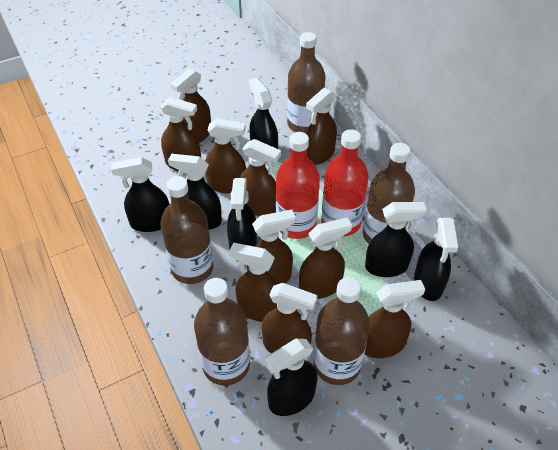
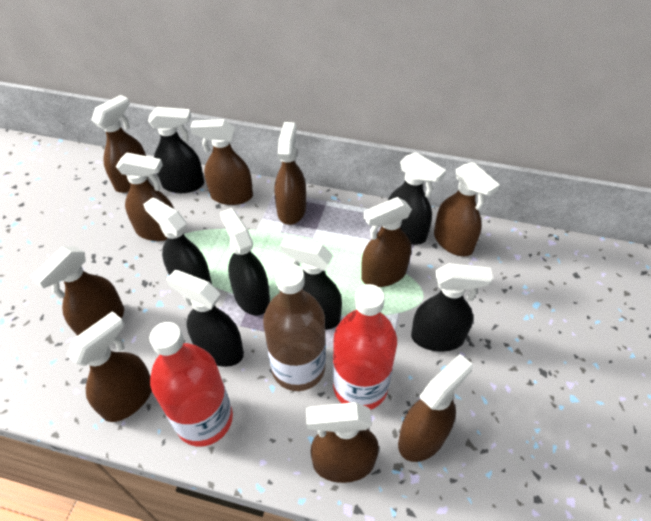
brown bottle: 5 -> 1

